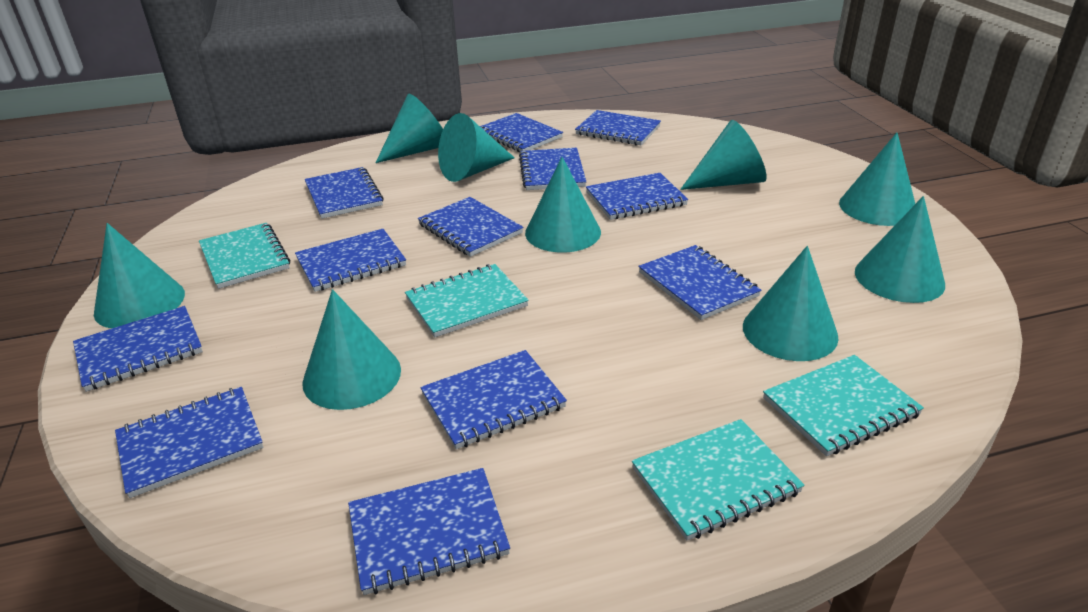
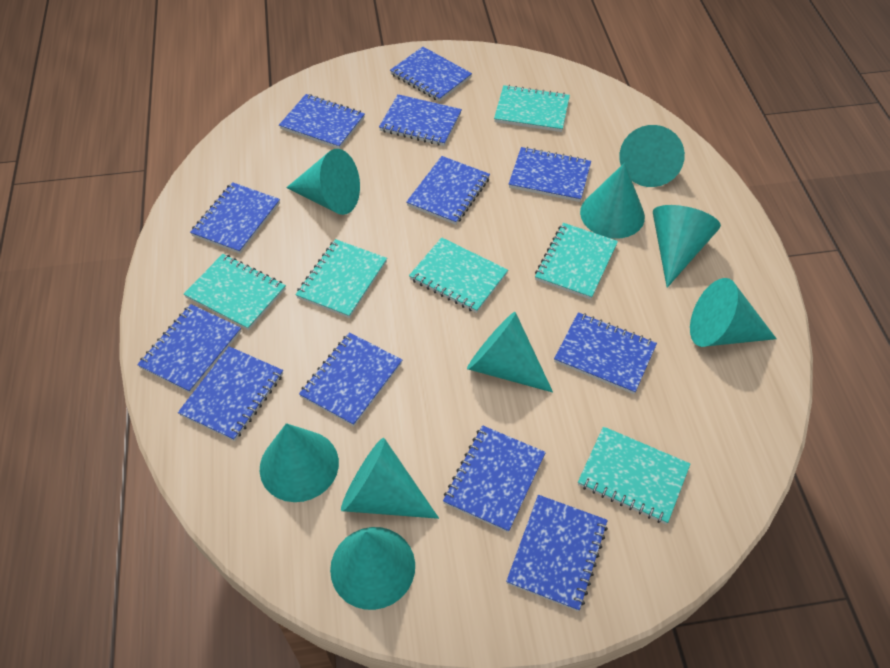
turquoise notebook: 4 -> 6

